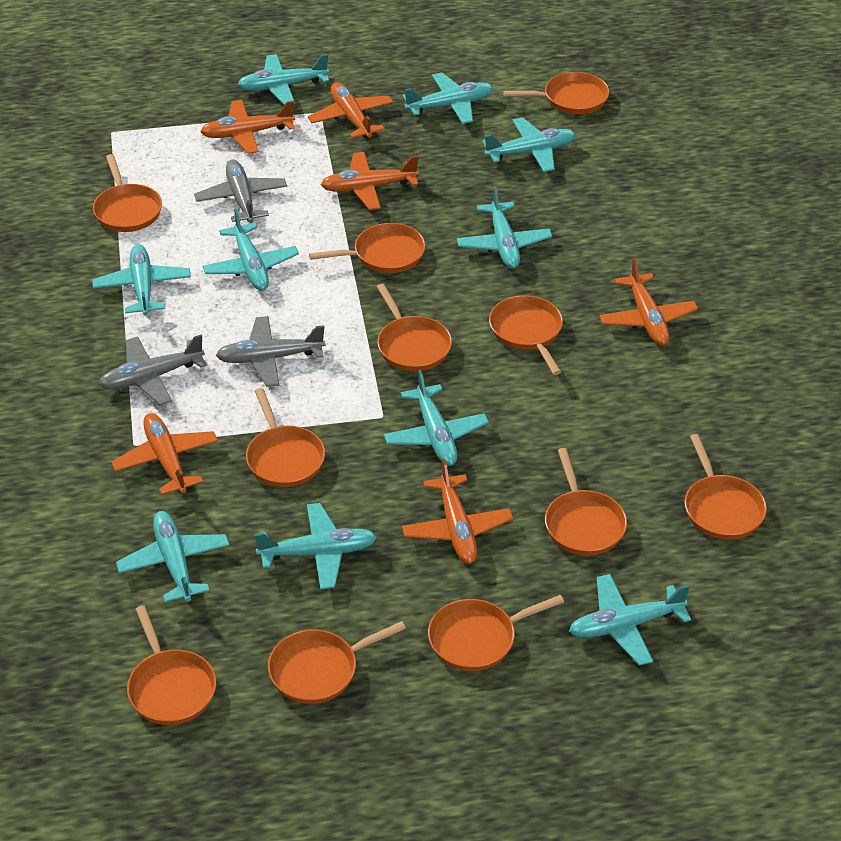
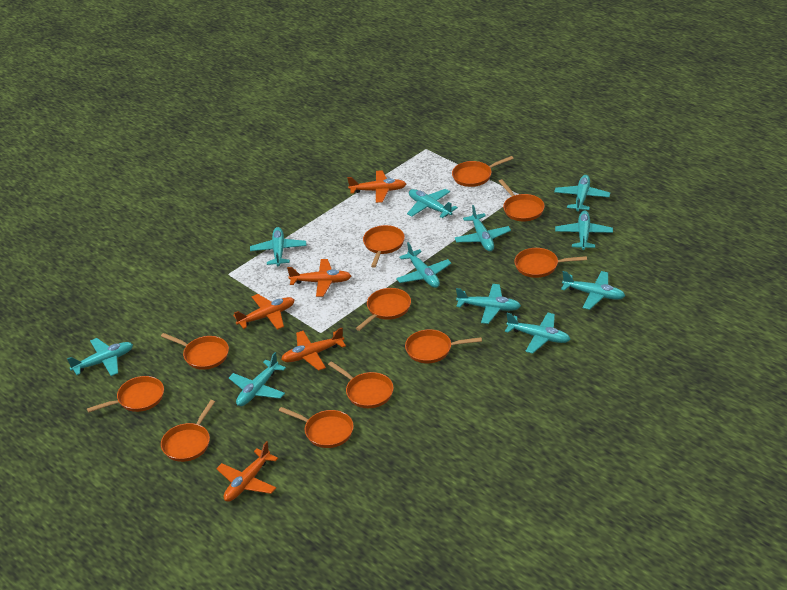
grey plane: 3 -> 0
orange plane: 6 -> 5
turquoise plane: 10 -> 11

